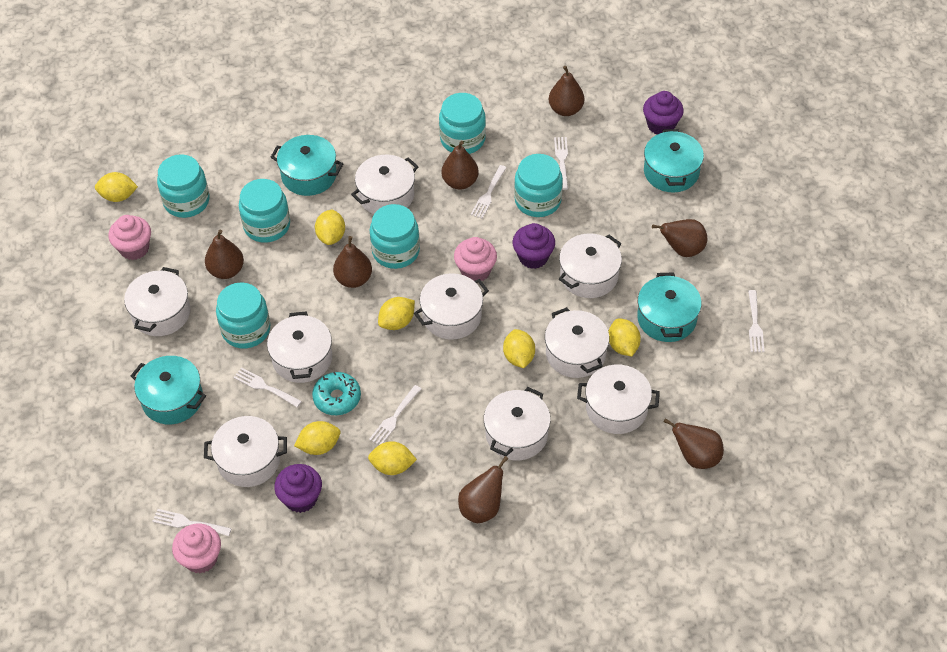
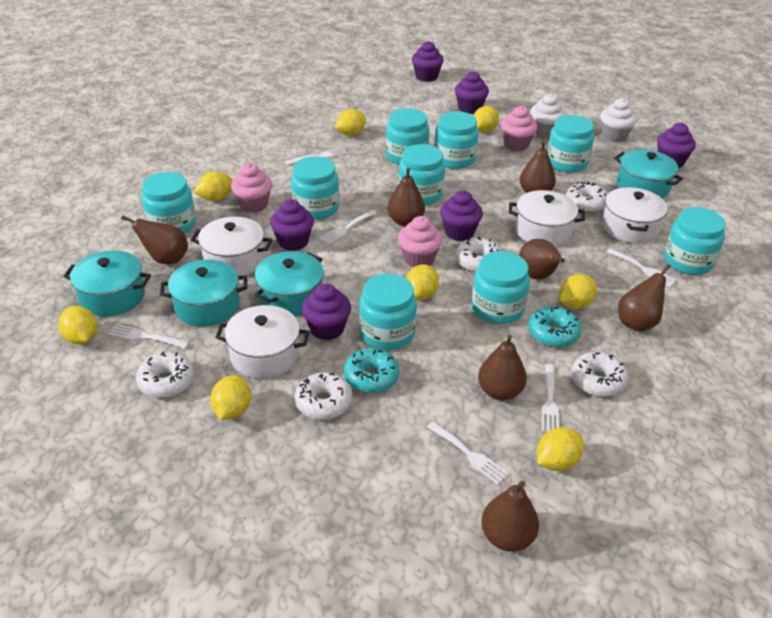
purple cupcake: 3 -> 6
turquoise donut: 1 -> 2
turquoise jar: 6 -> 9
white cupcake: 0 -> 2
white donut: 0 -> 5
white pot: 9 -> 4
yellow lemon: 7 -> 8

